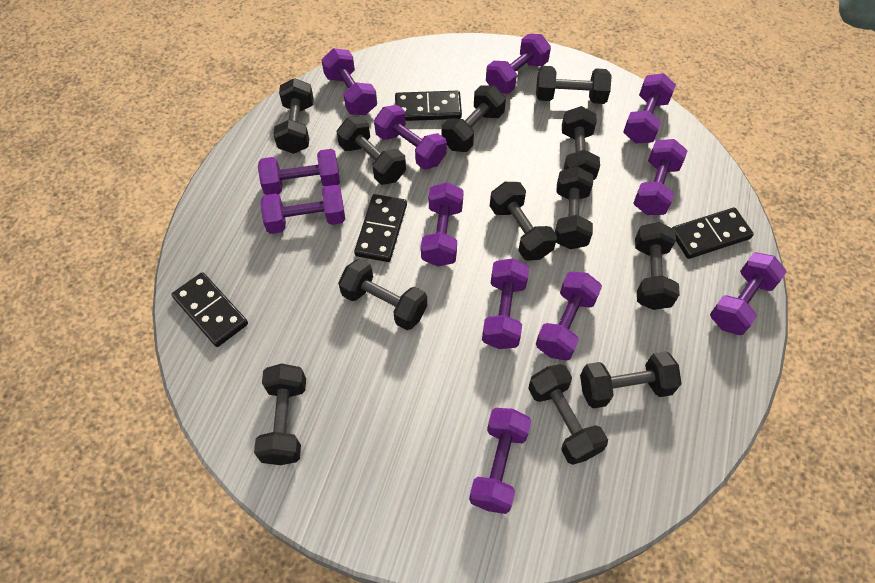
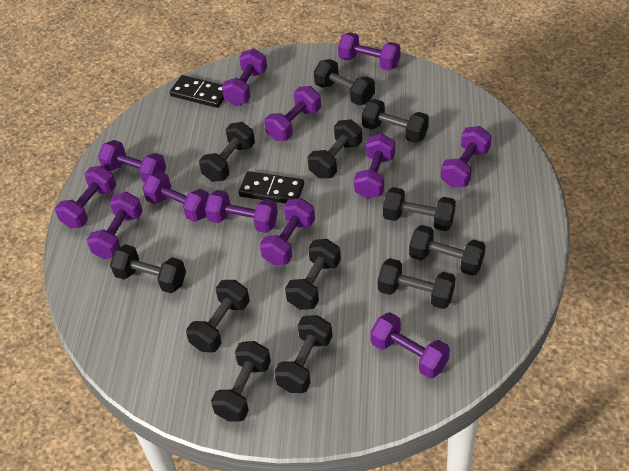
black domino: 4 -> 2

